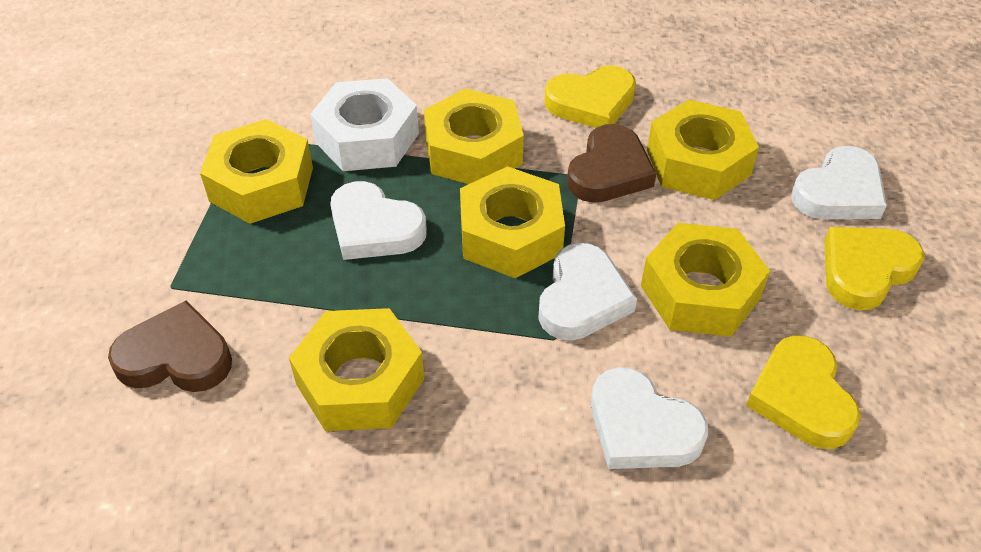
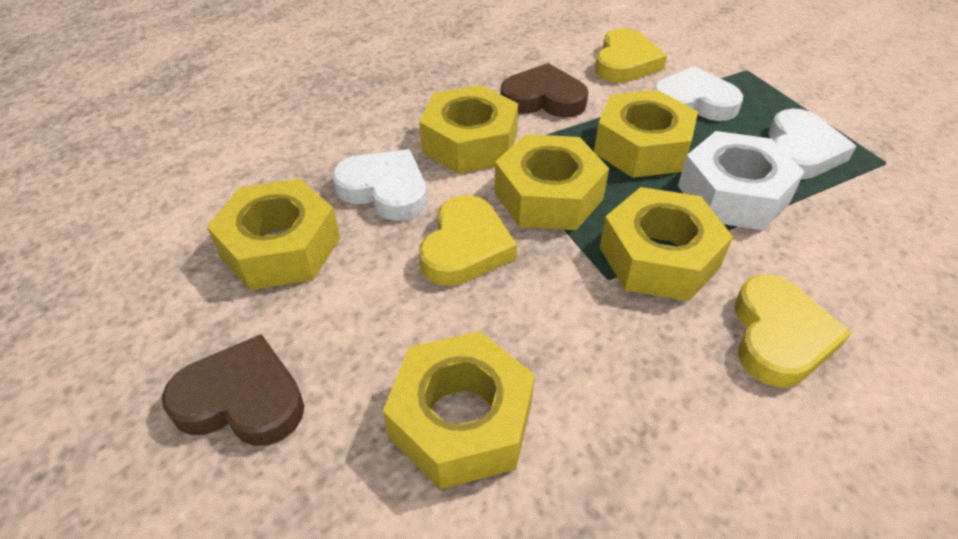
white heart: 4 -> 3

